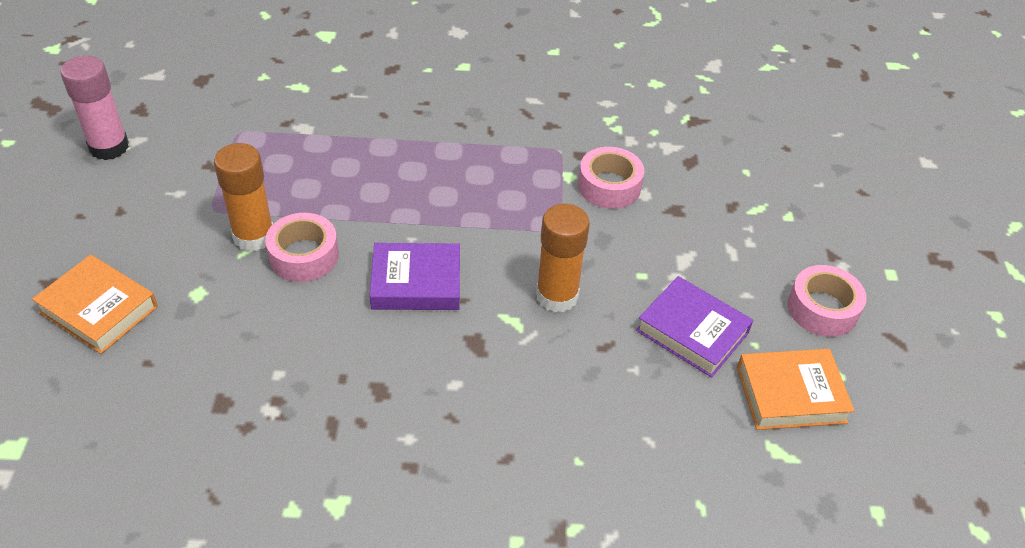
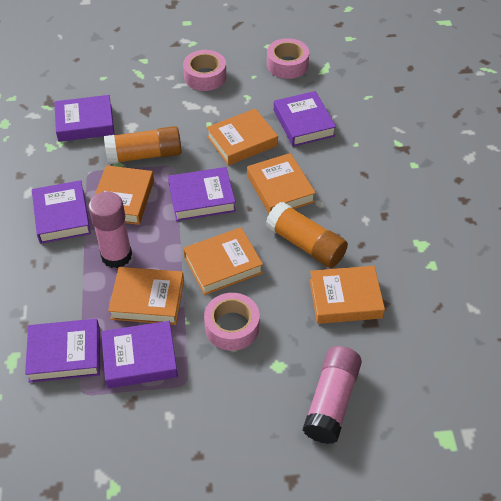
orange book: 2 -> 6
pink glue stick: 1 -> 2
purple book: 2 -> 6

